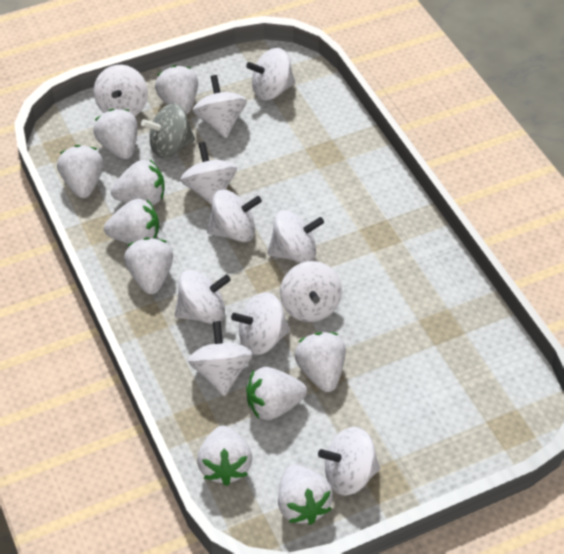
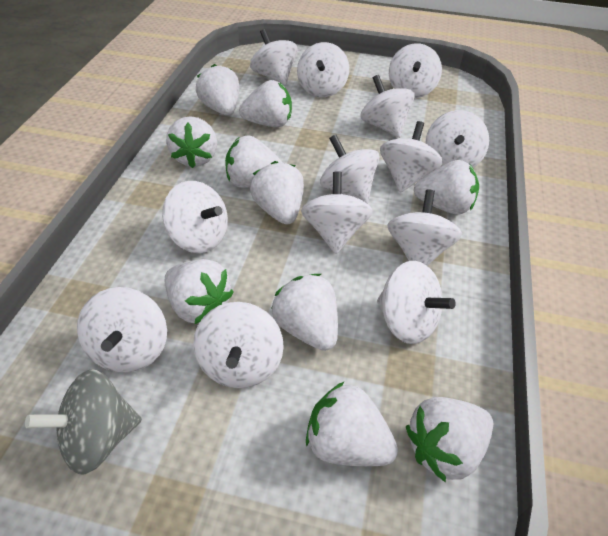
white spinning top: 11 -> 13

